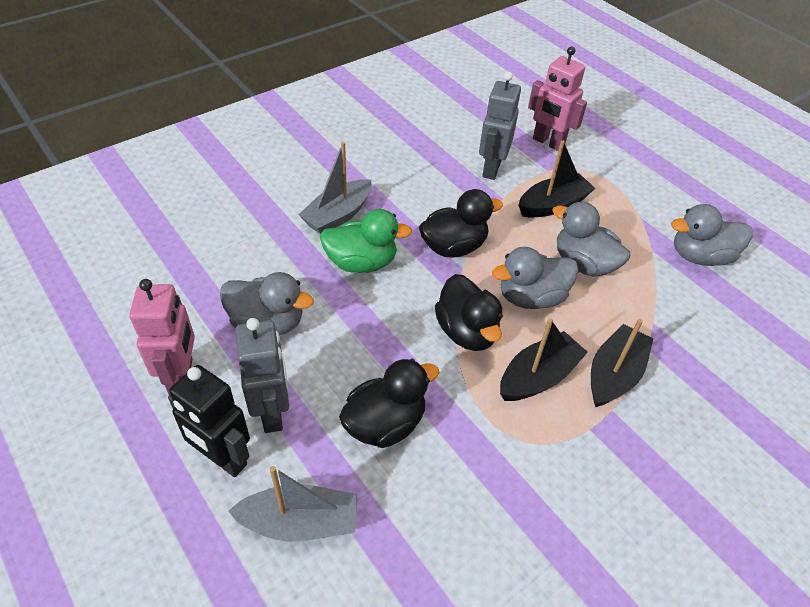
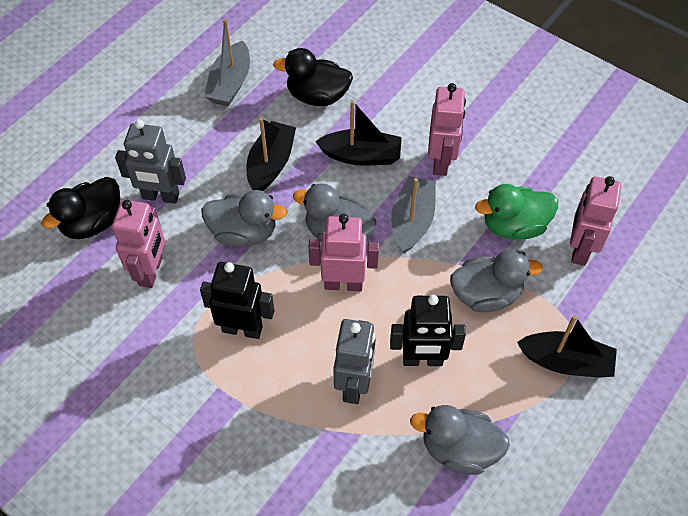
black duck: 3 -> 2
black robot: 1 -> 2
pink robot: 2 -> 4

